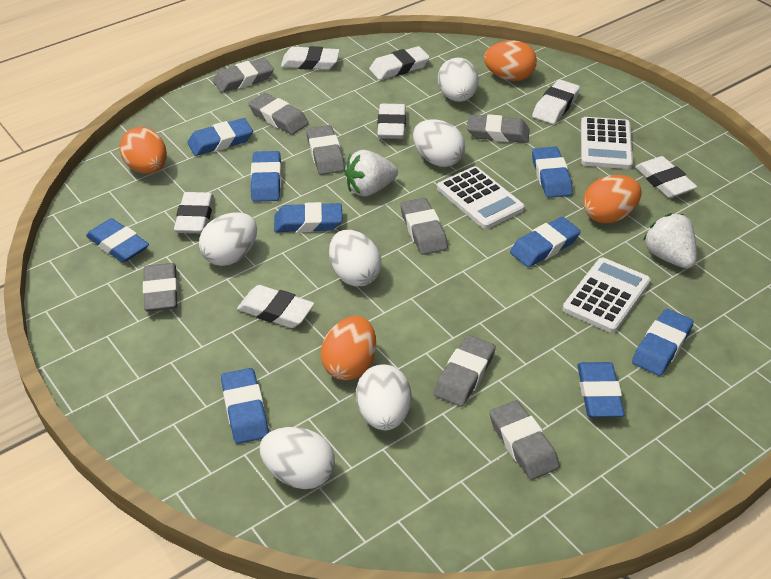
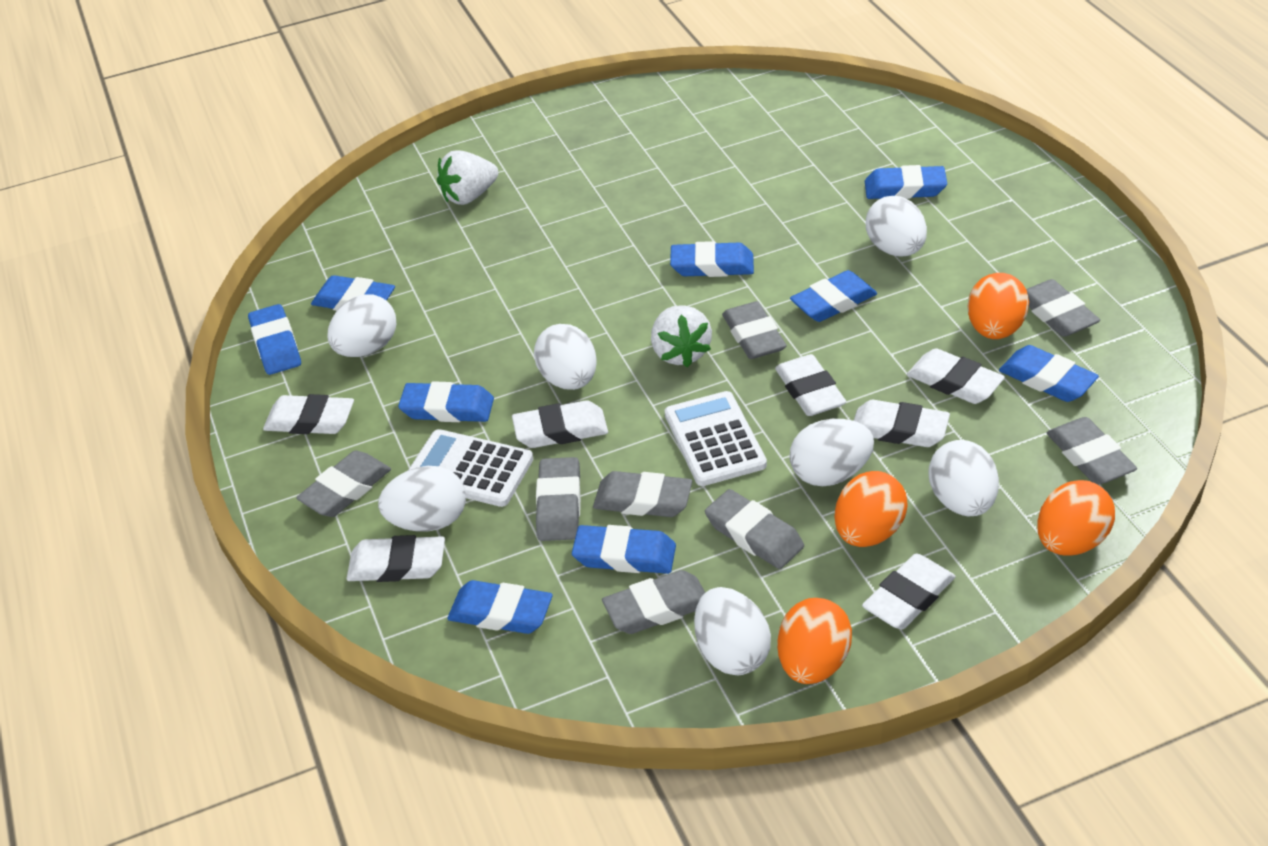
white calculator: 3 -> 2
white egg: 6 -> 7

